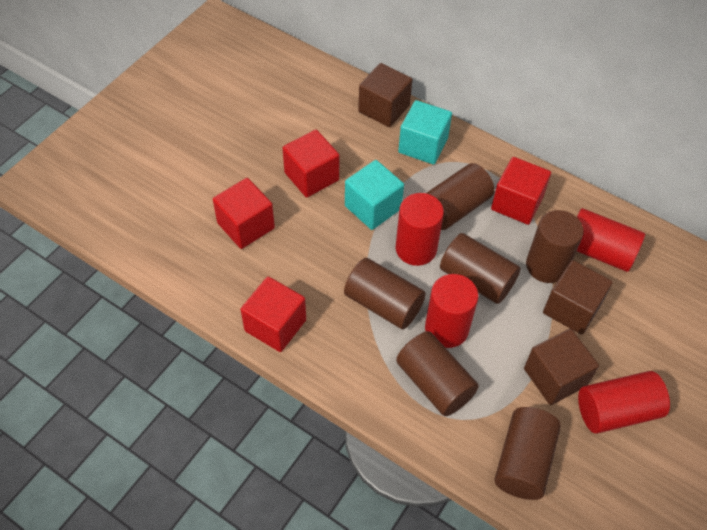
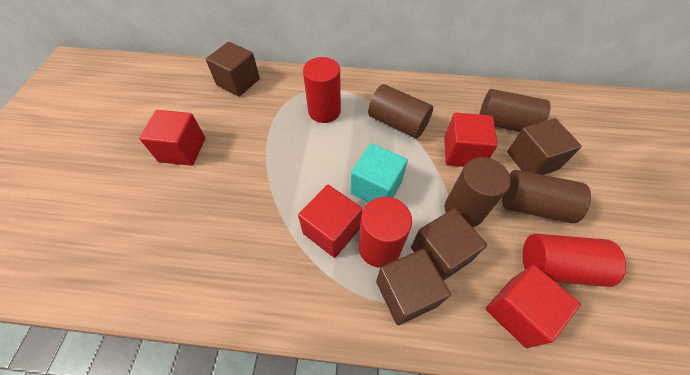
brown cube: 3 -> 4
brown cylinder: 6 -> 4
red cylinder: 4 -> 3
turquoise cube: 2 -> 1

